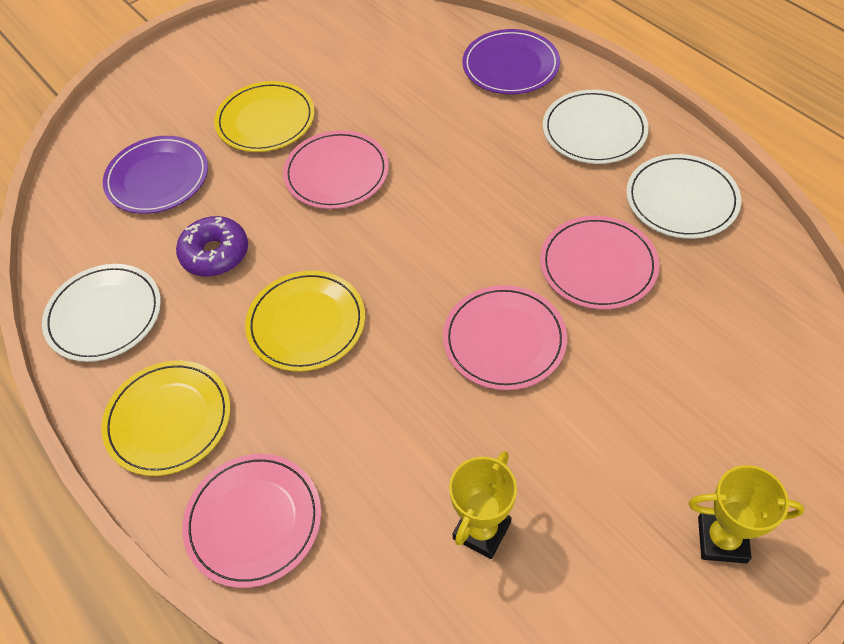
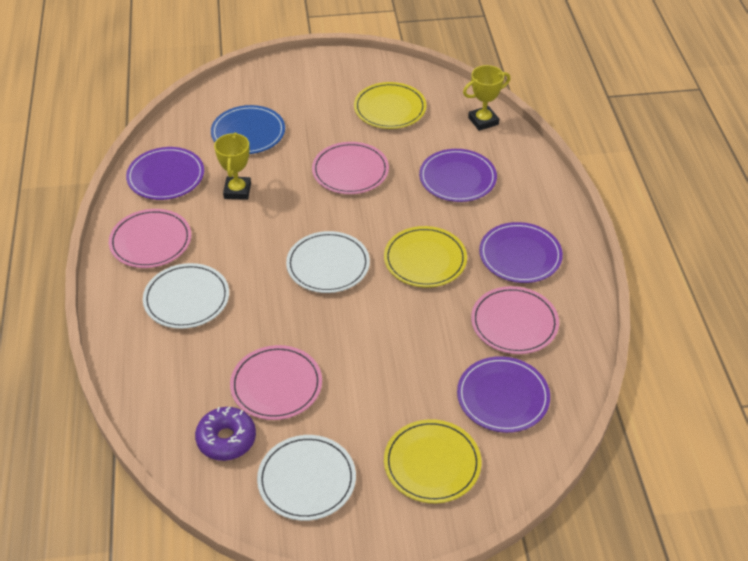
blue plate: 0 -> 1
purple plate: 2 -> 4

